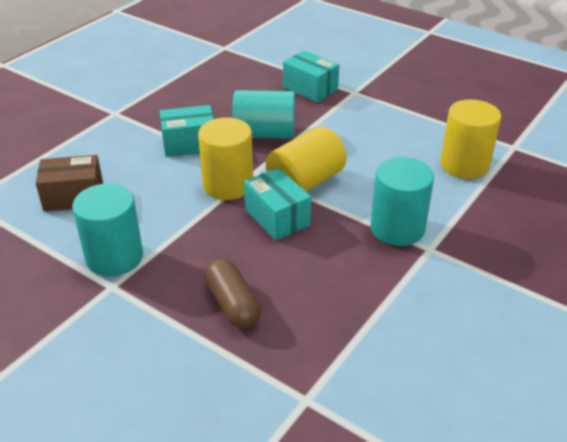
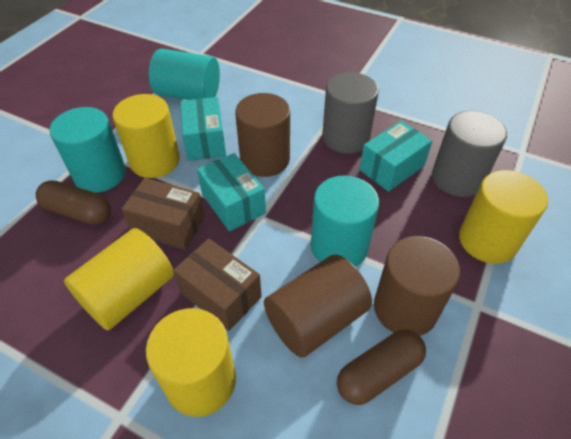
brown box: 1 -> 2
brown capsule: 1 -> 2
brown cylinder: 0 -> 3
grey cylinder: 0 -> 2
yellow cylinder: 3 -> 4

